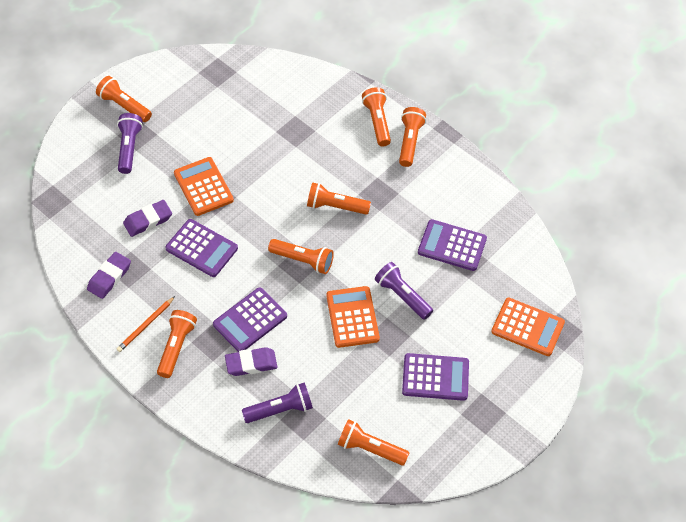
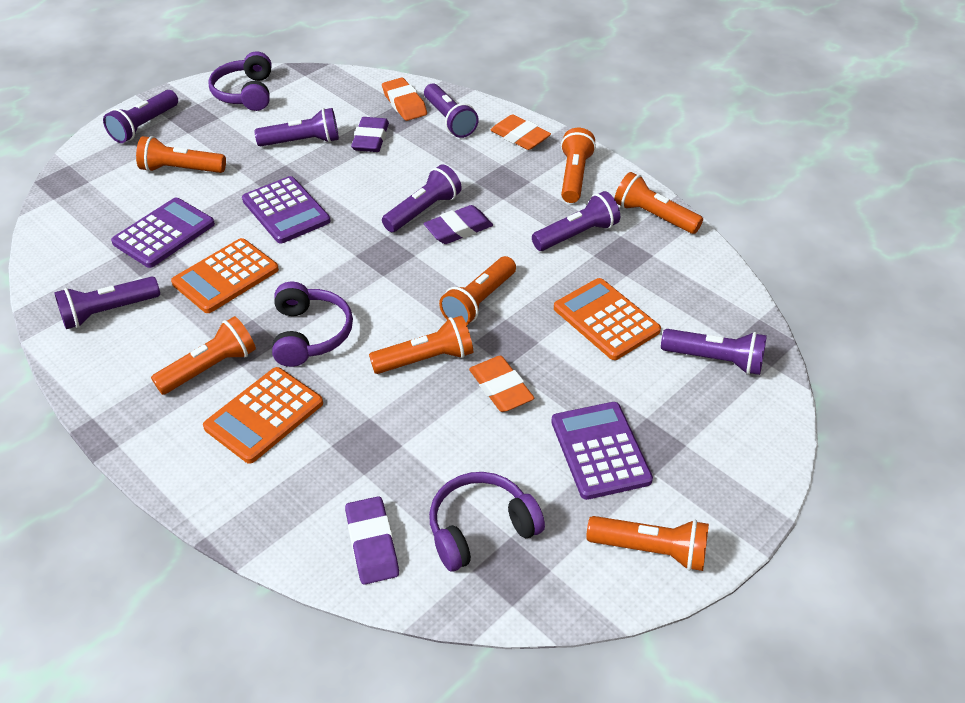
orange eraser: 0 -> 3
orange pencil: 1 -> 0
purple calculator: 4 -> 3
purple flashlight: 3 -> 7
purple headphones: 0 -> 3

